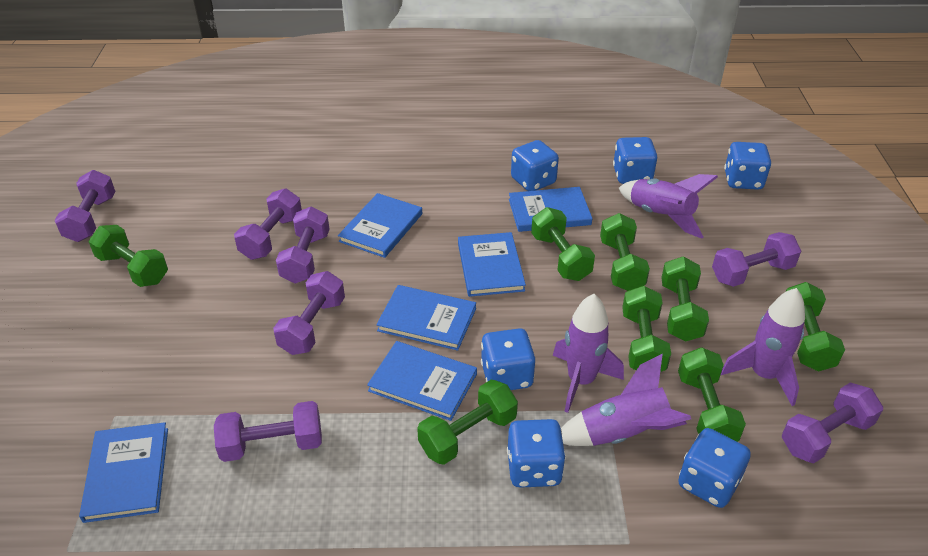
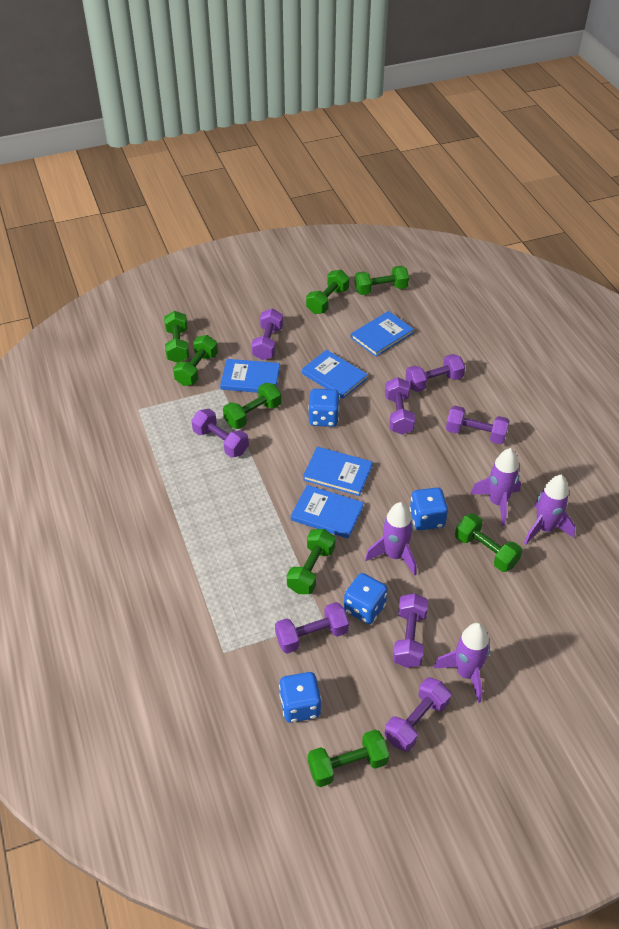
blue book: 6 -> 5
blue dice: 6 -> 4
purple dumbbell: 7 -> 8

